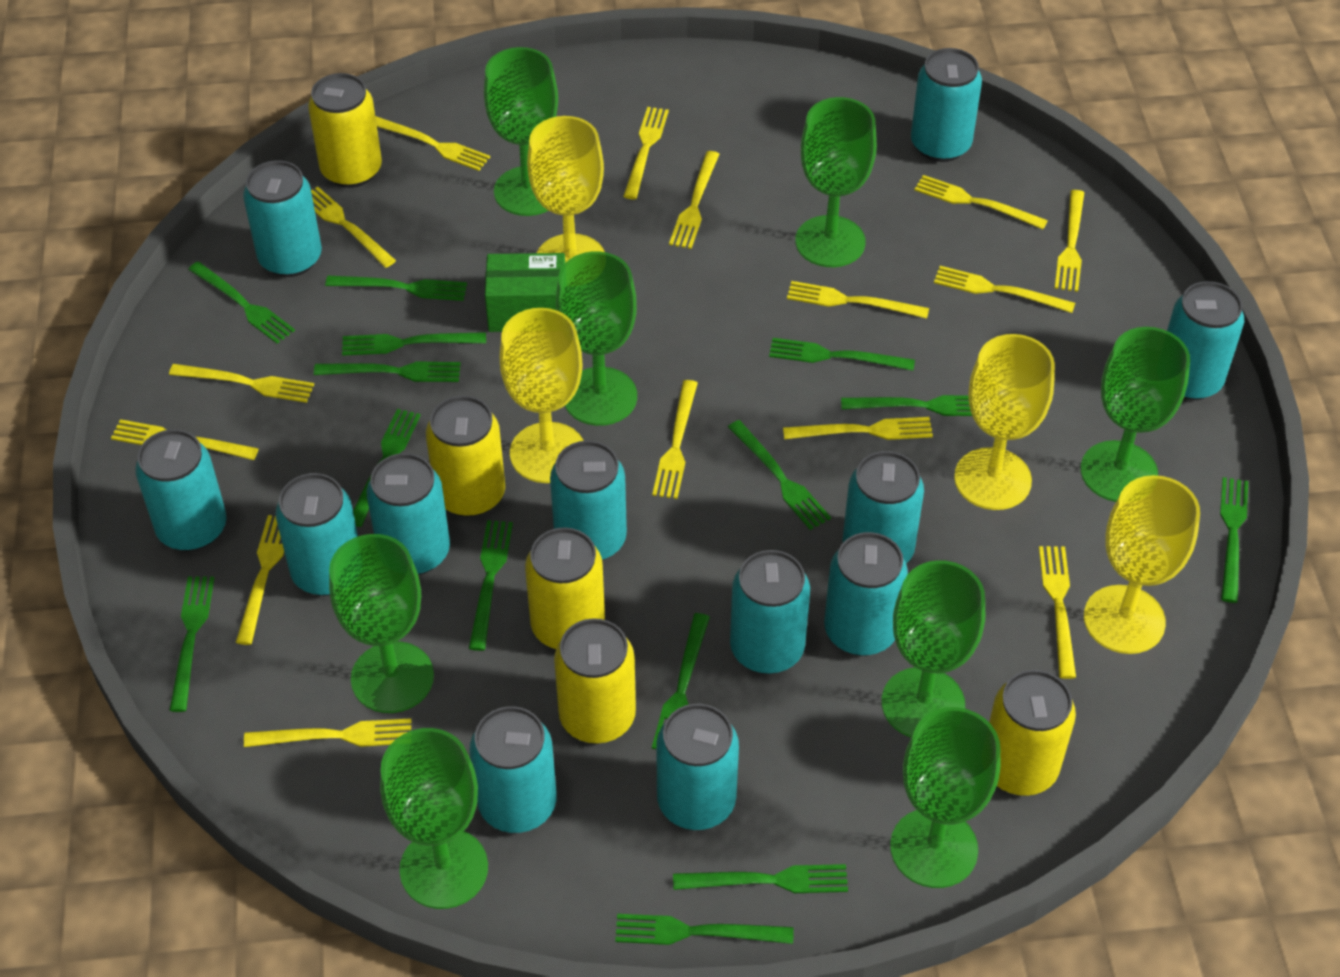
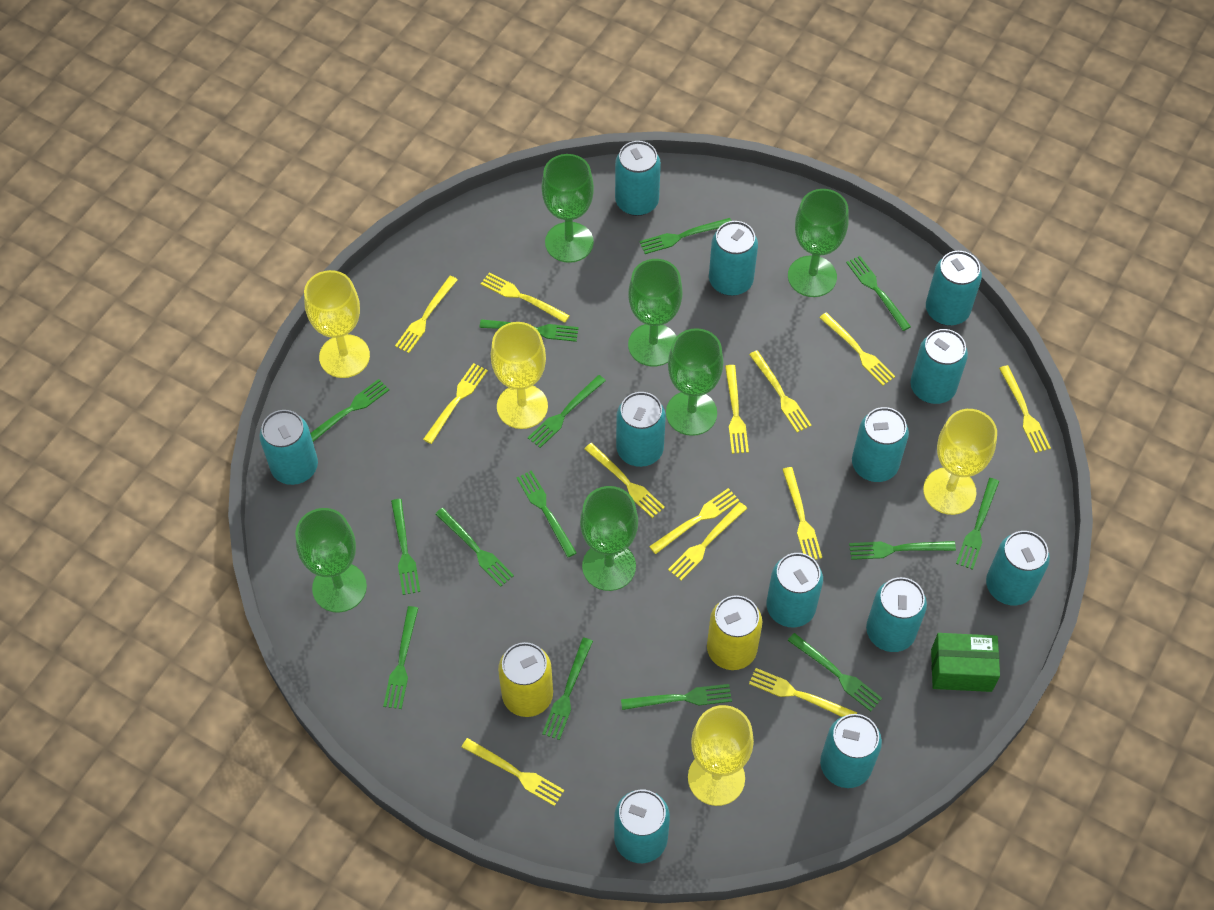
green goblet: 8 -> 6
yellow can: 5 -> 2
yellow fork: 15 -> 13

